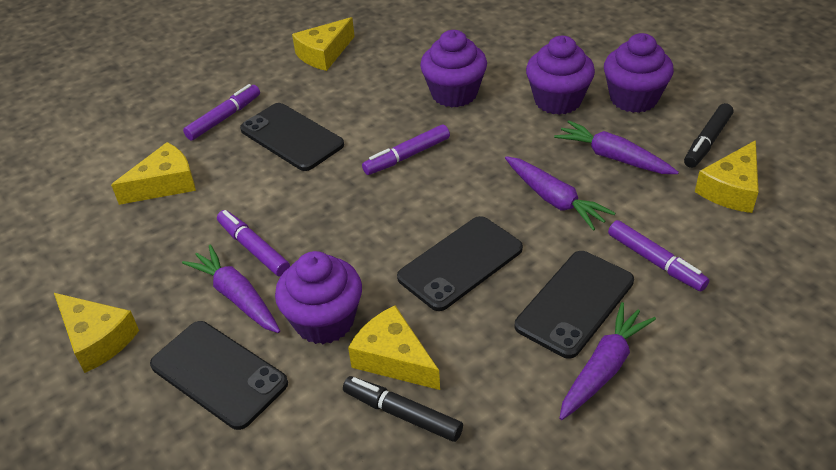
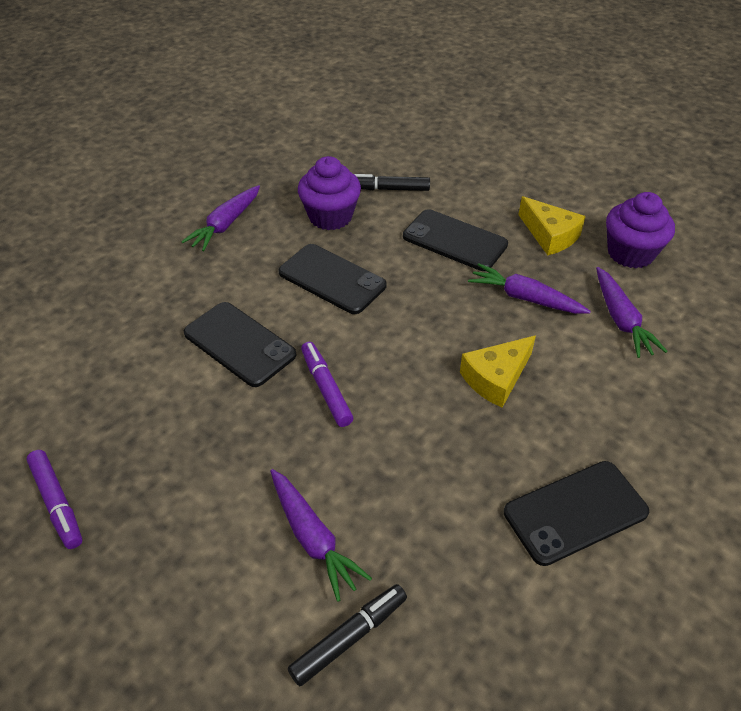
purple cupcake: 4 -> 2
purple marker: 4 -> 2
yellow cheese: 5 -> 2

